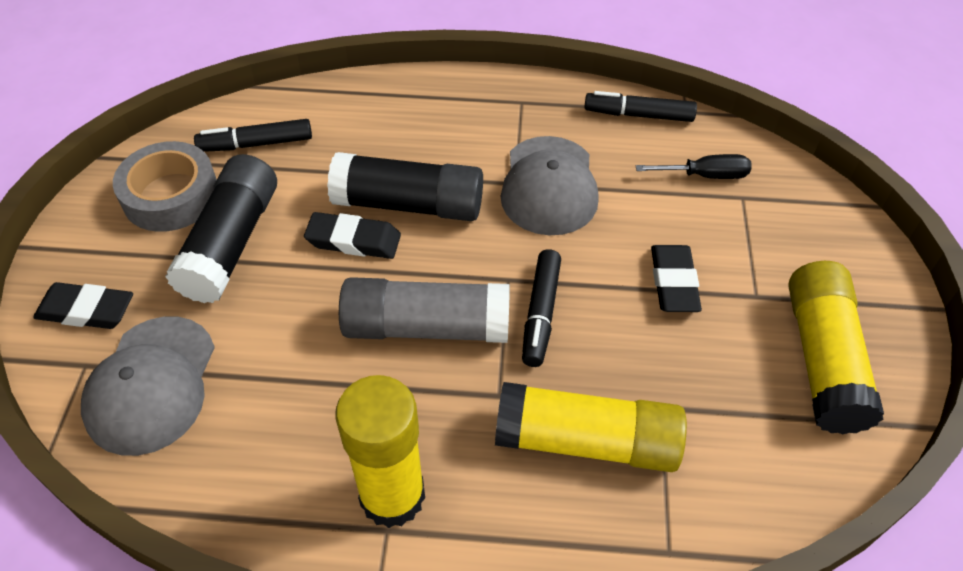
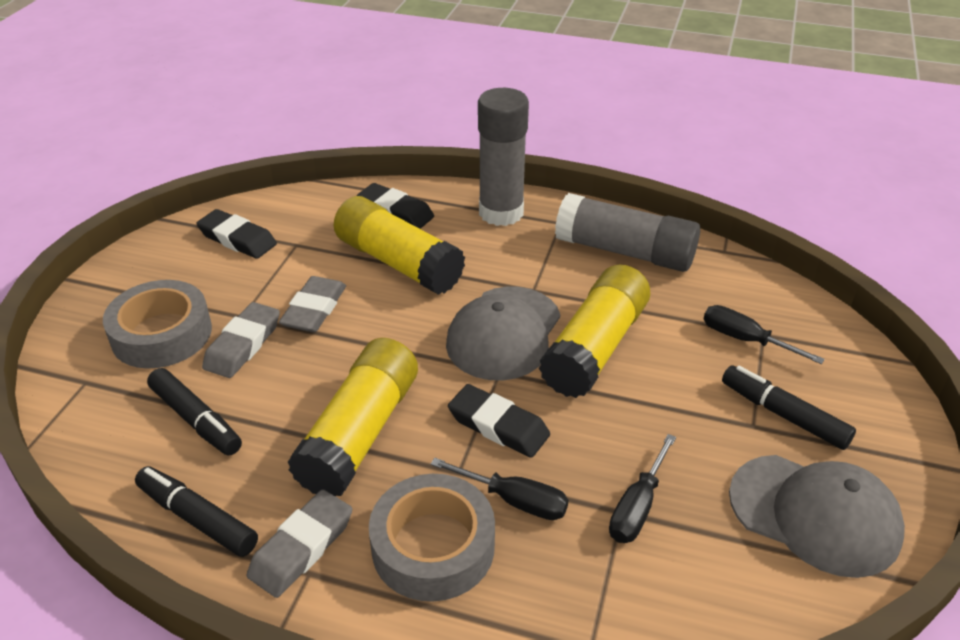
black glue stick: 2 -> 0
black screwdriver: 1 -> 3
grey eraser: 0 -> 3
grey glue stick: 1 -> 2
grey tape: 1 -> 2

